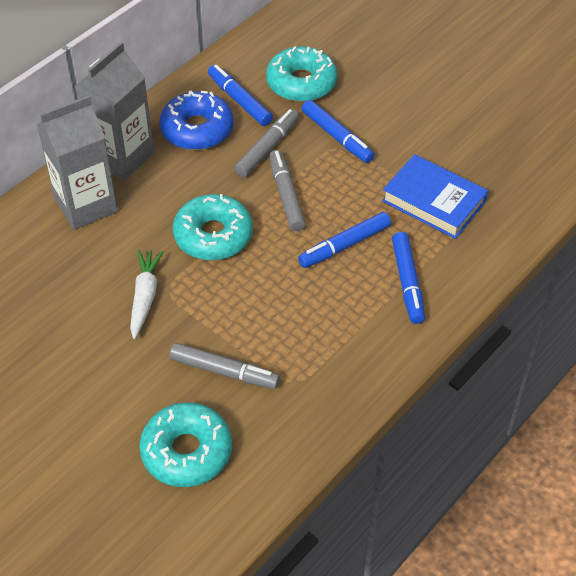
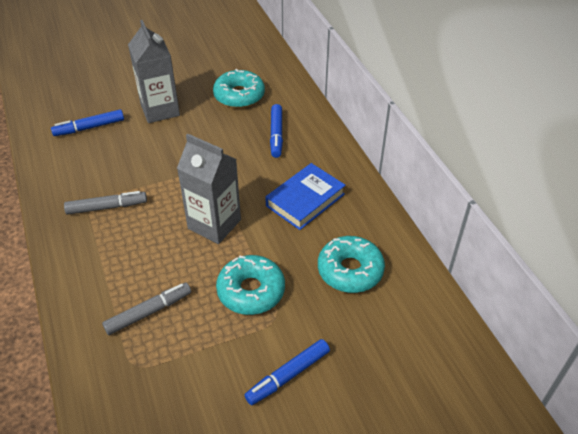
blue donut: 1 -> 0
blue marker: 4 -> 3
grey marker: 3 -> 2
white carrot: 1 -> 0

